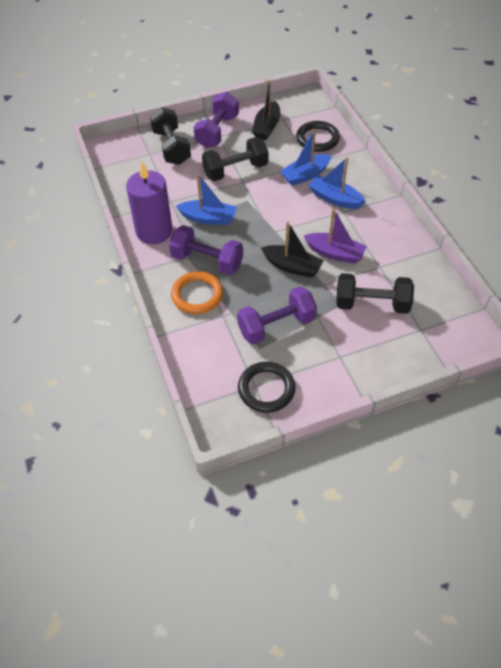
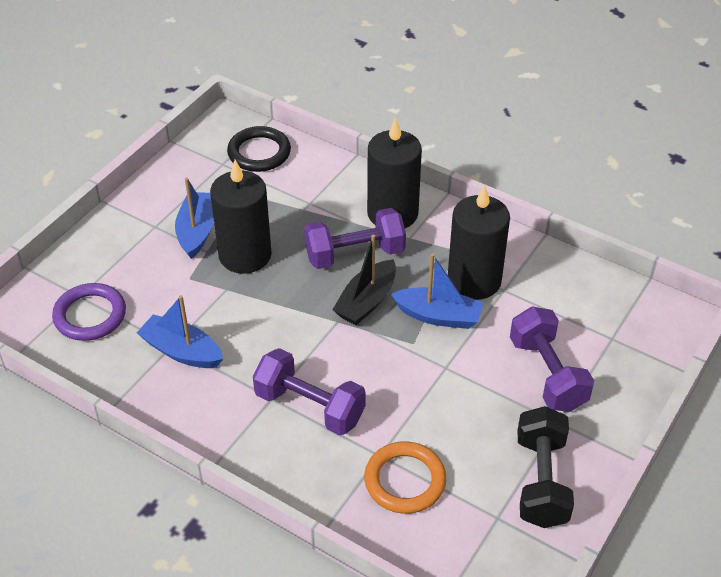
black boat: 2 -> 1
black candle: 0 -> 3
black dumbbell: 3 -> 1
black ring: 2 -> 1
purple boat: 1 -> 0
purple candle: 1 -> 0
purple ring: 0 -> 1

